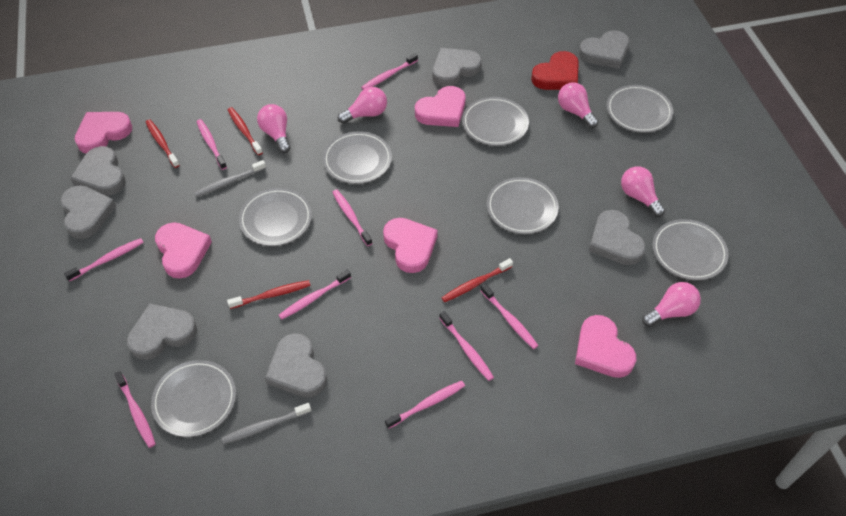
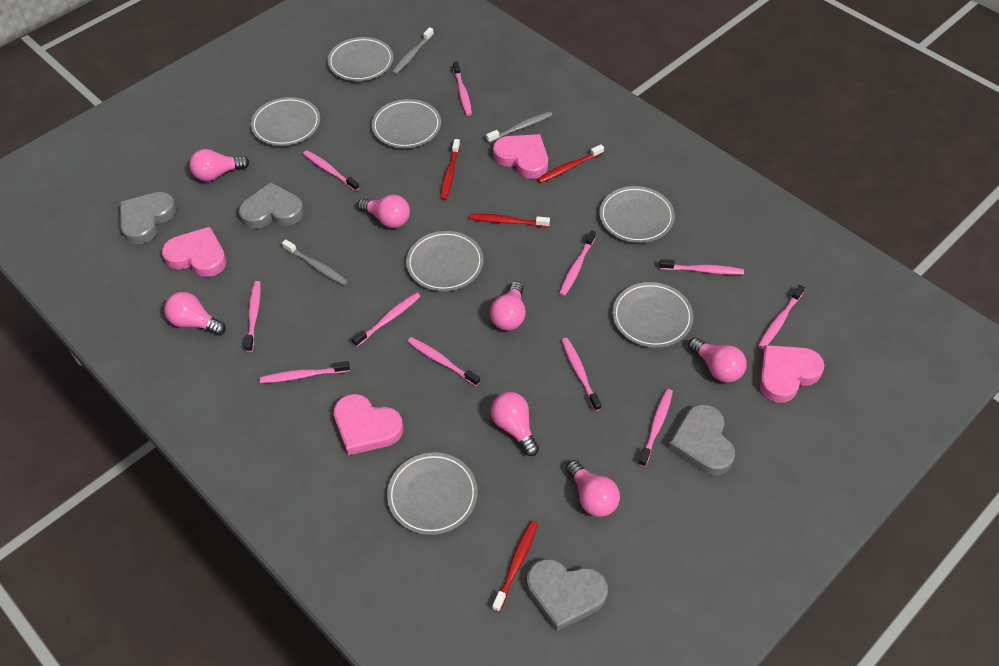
grey heart: 7 -> 4
grey toothbrush: 2 -> 3
pink heart: 5 -> 4
pink light bulb: 5 -> 7
pink toothbrush: 9 -> 11
red heart: 1 -> 0

